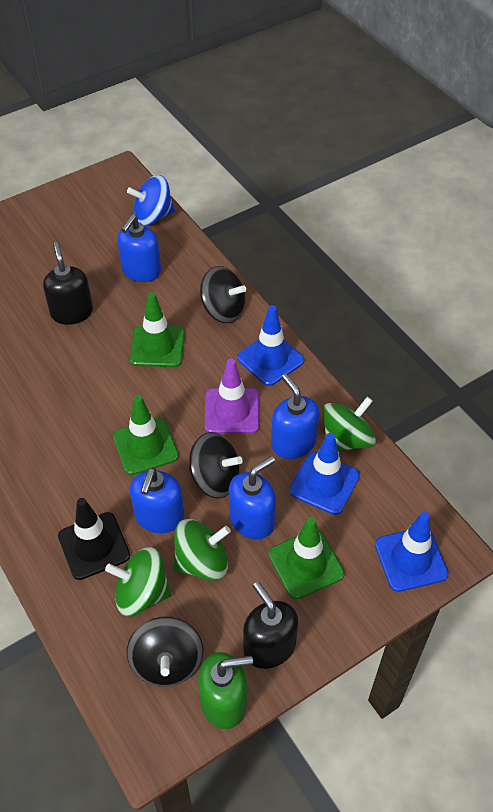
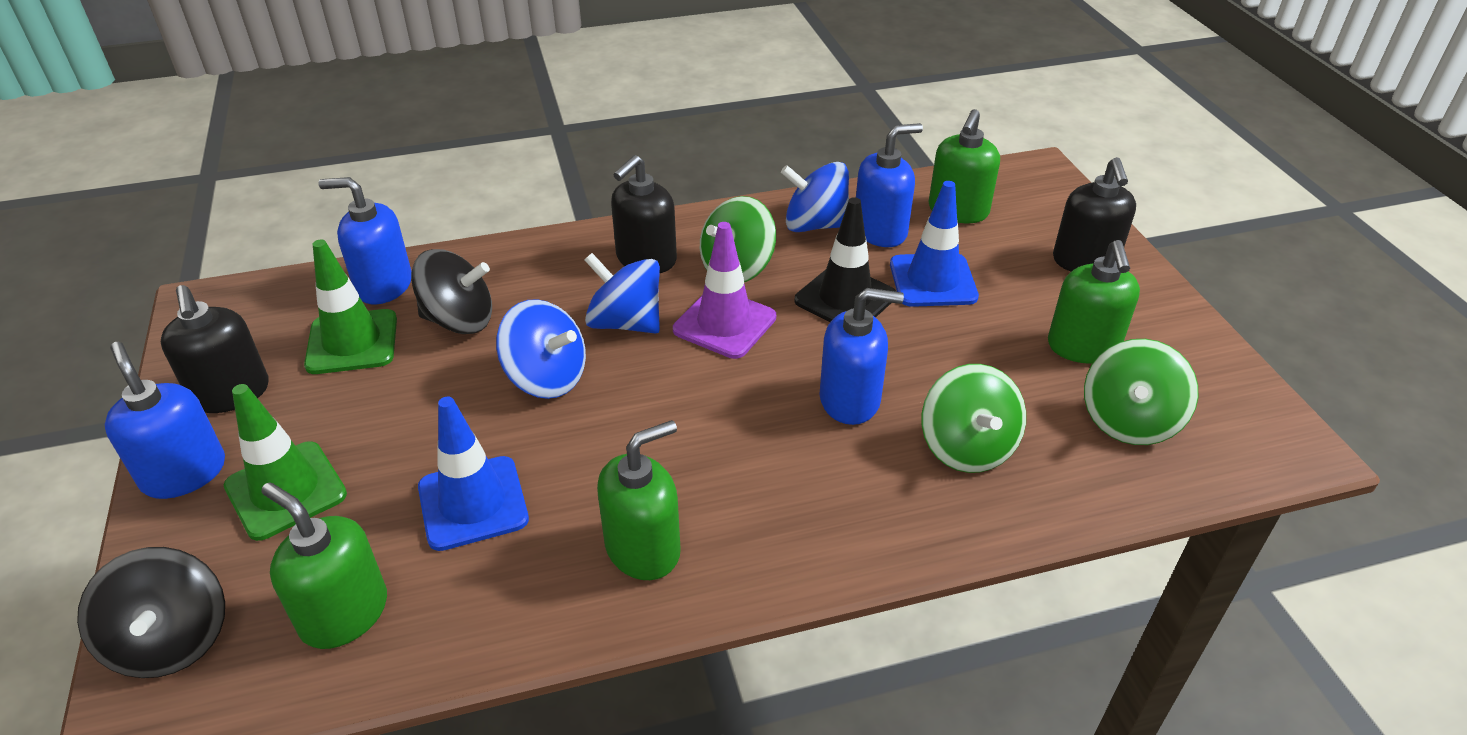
black soap dispenser: 2 -> 3
black spinning top: 3 -> 2
blue spinning top: 1 -> 3
blue traffic cone: 3 -> 2
green soap dispenser: 1 -> 4
green traffic cone: 3 -> 2

